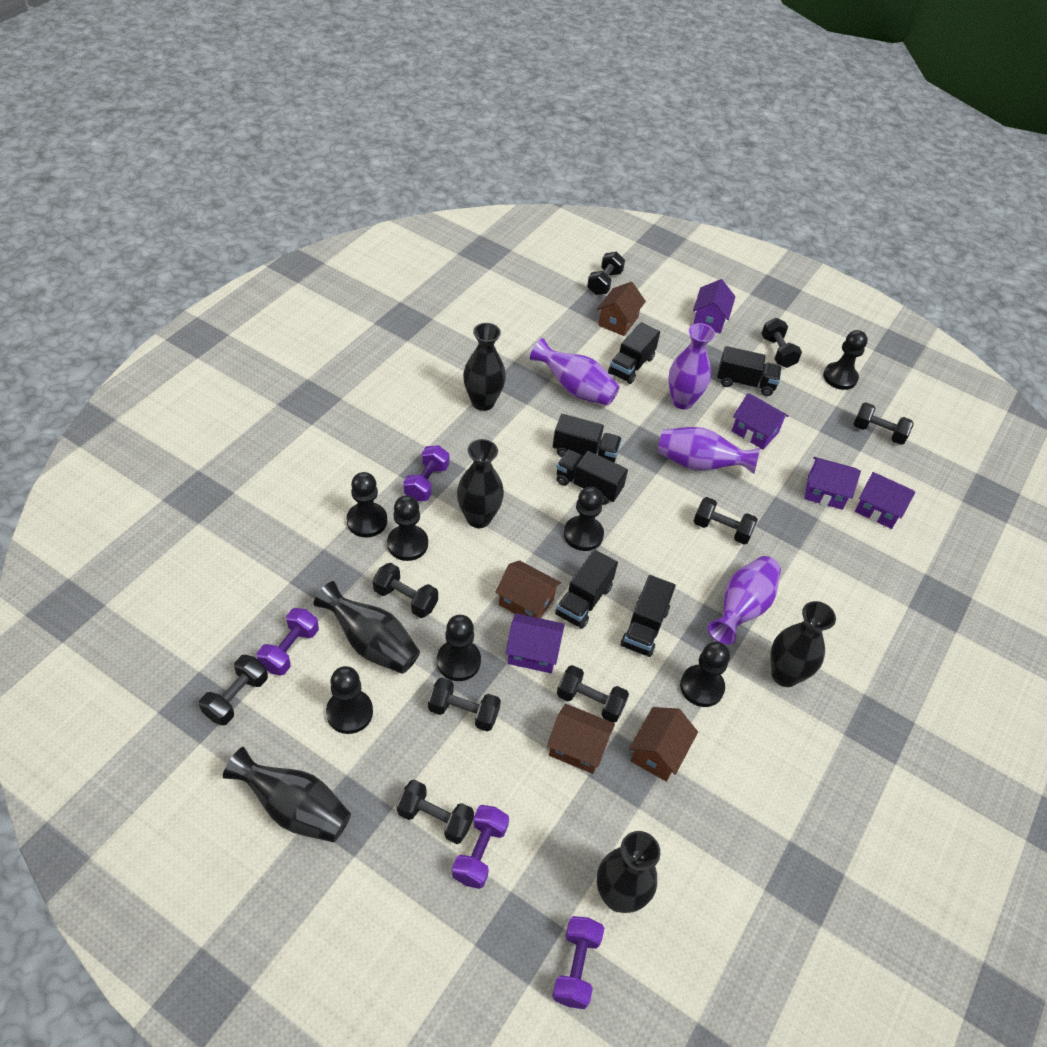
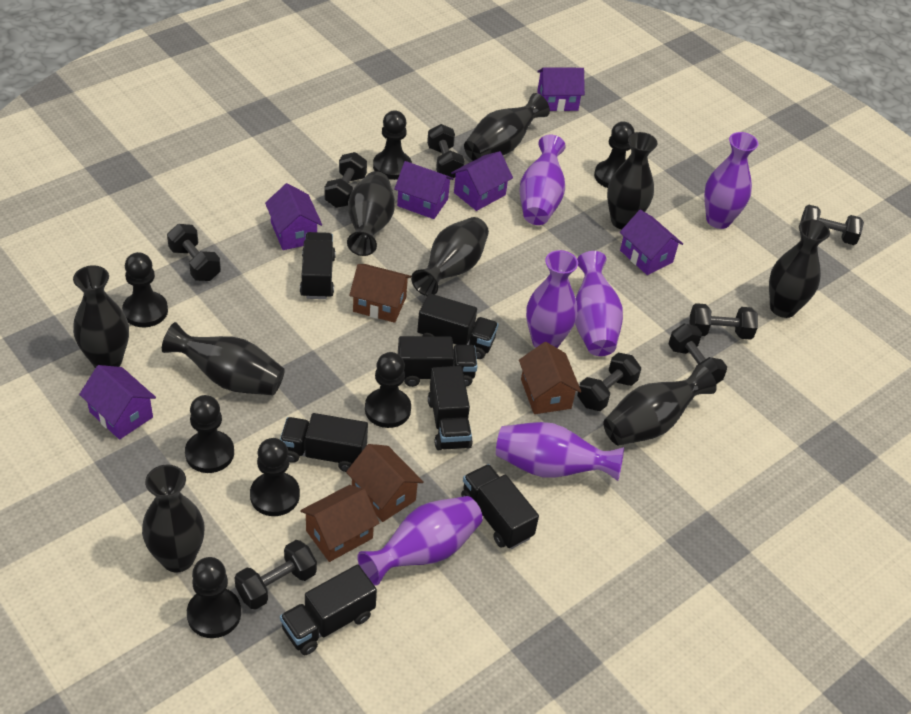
black dumbbell: 9 -> 8
black truck: 6 -> 7
black vase: 6 -> 9
purple dumbbell: 4 -> 0
purple house: 5 -> 6
purple vase: 4 -> 6

